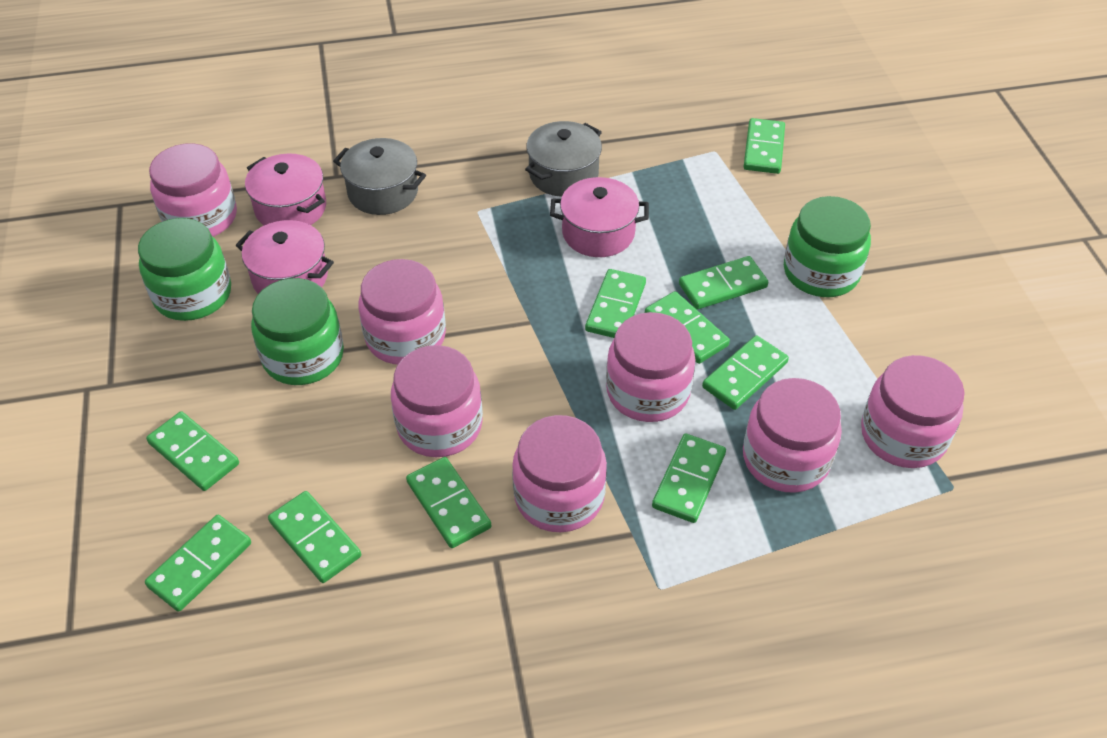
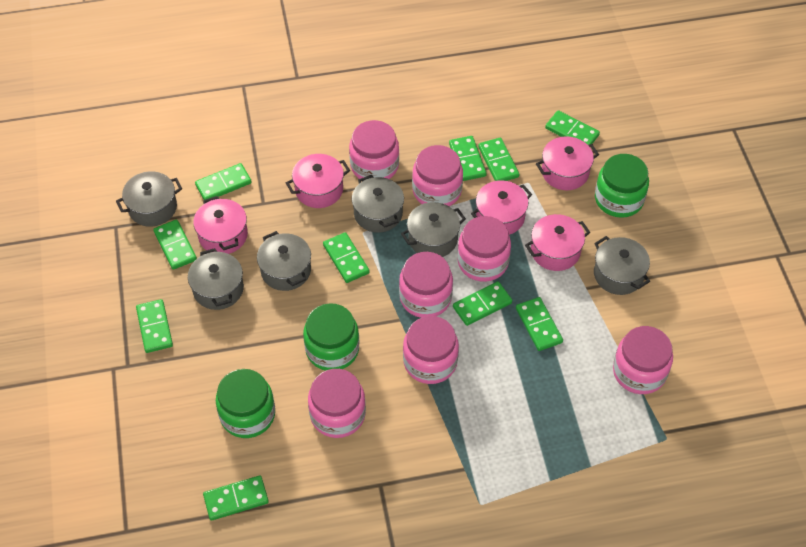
grey pot: 2 -> 6
pink pot: 3 -> 5

